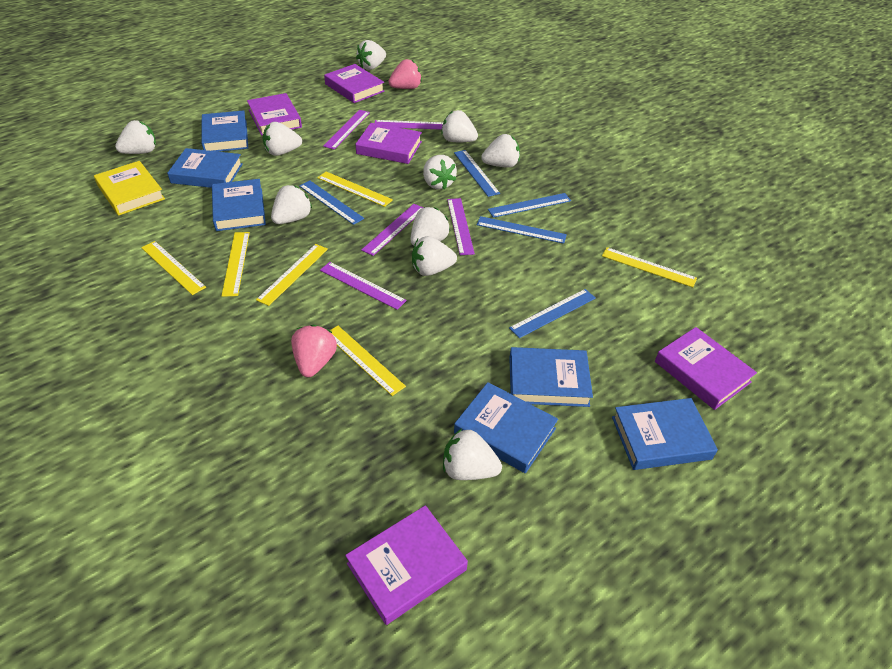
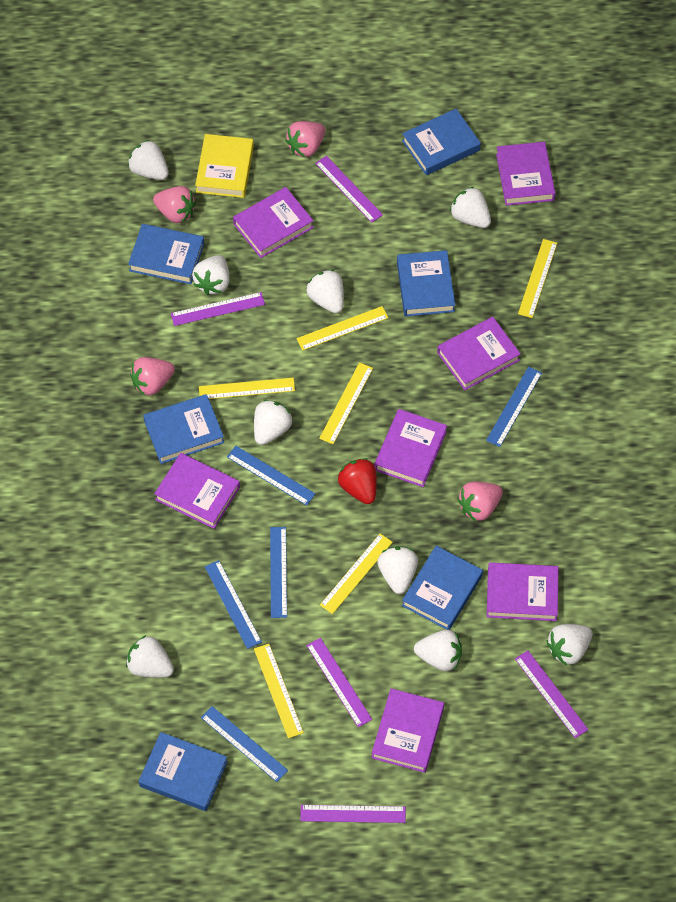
pink strawberry: 2 -> 4
purple book: 5 -> 7
red strawberry: 0 -> 1
white strawberry: 10 -> 9

